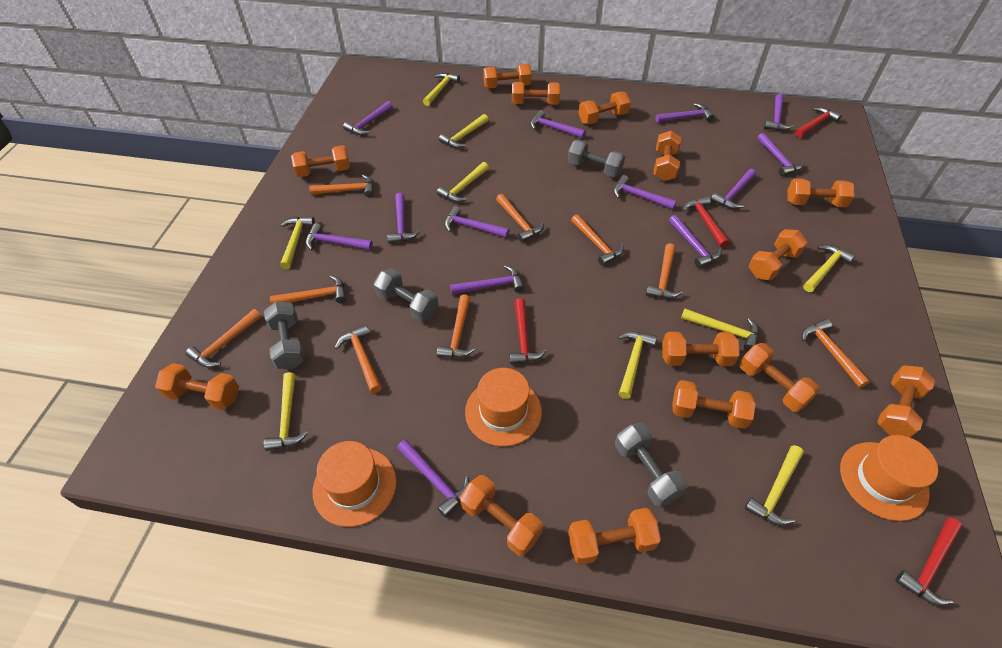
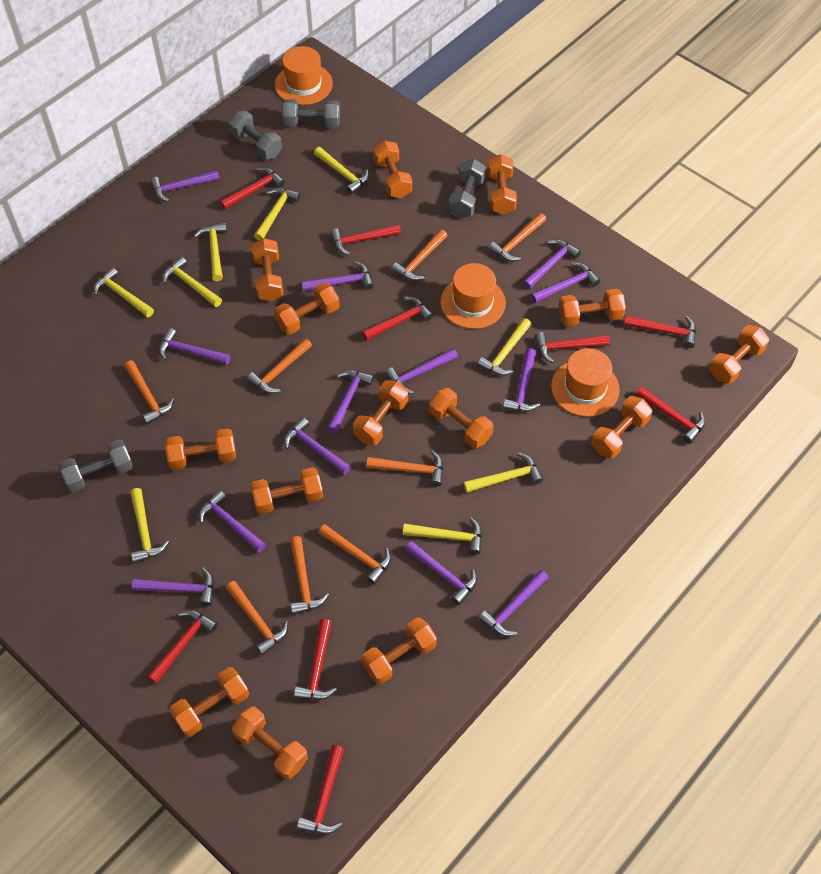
orange hammer: 9 -> 8
red hammer: 4 -> 9

